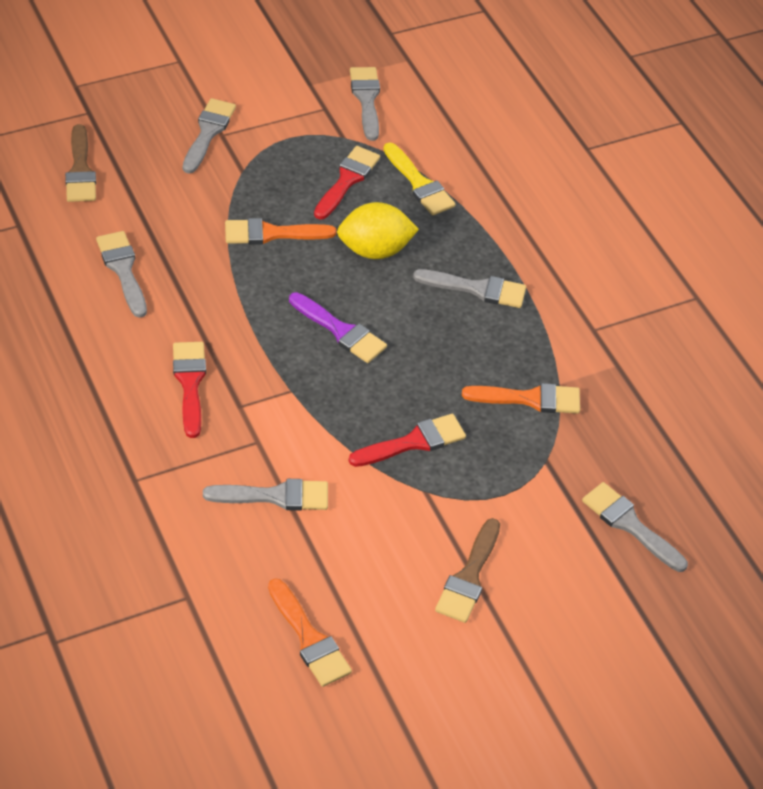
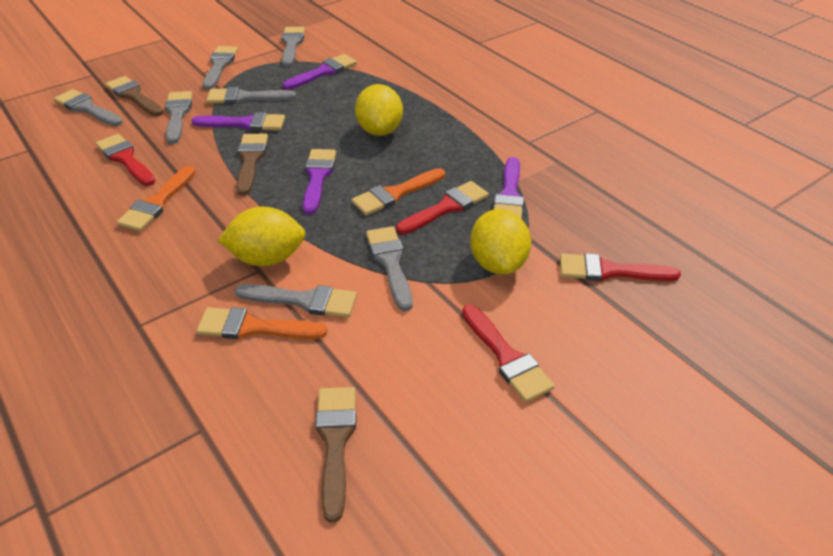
brown brush: 2 -> 3
grey brush: 6 -> 7
purple brush: 1 -> 4
red brush: 3 -> 4
yellow brush: 1 -> 0
yellow lemon: 1 -> 3

